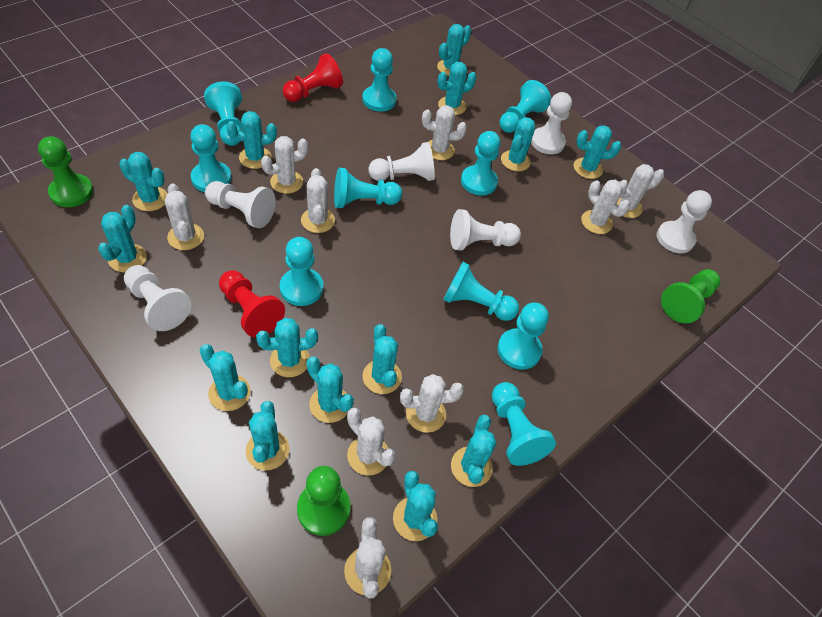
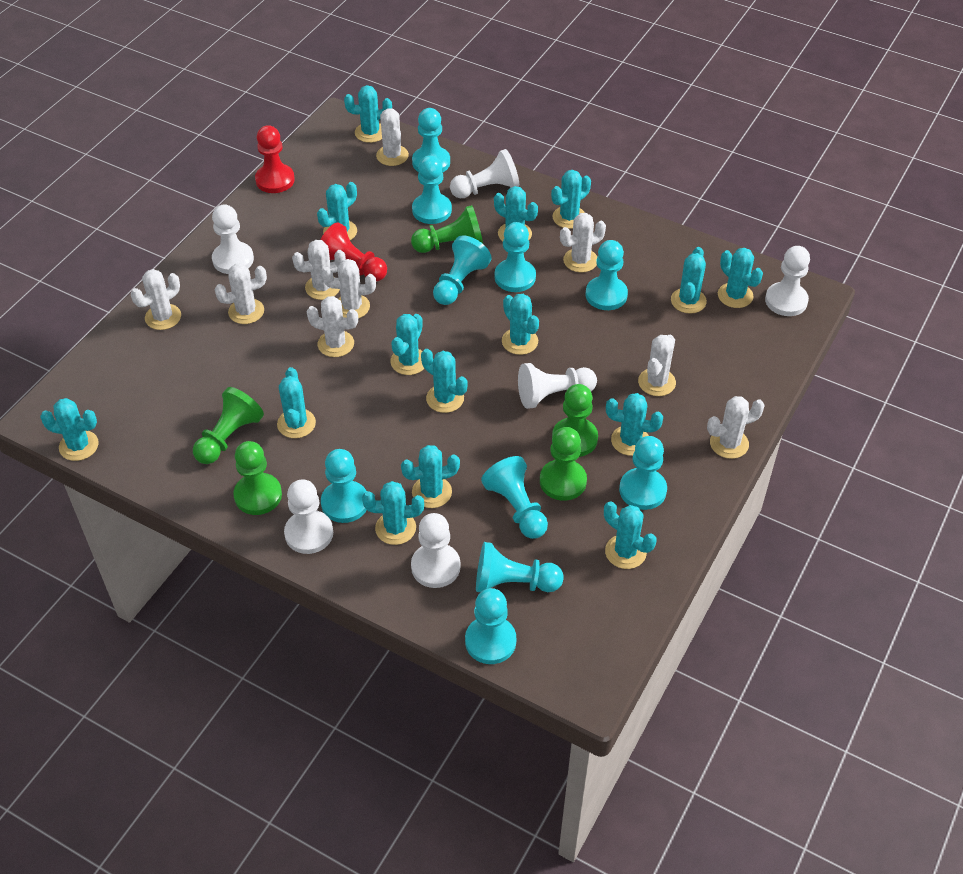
green pawn: 3 -> 5
turquoise cactus: 14 -> 15

